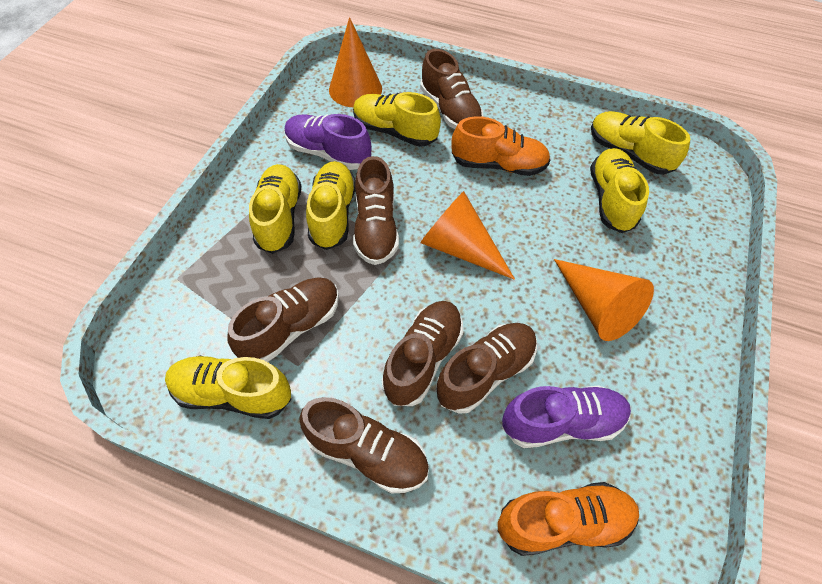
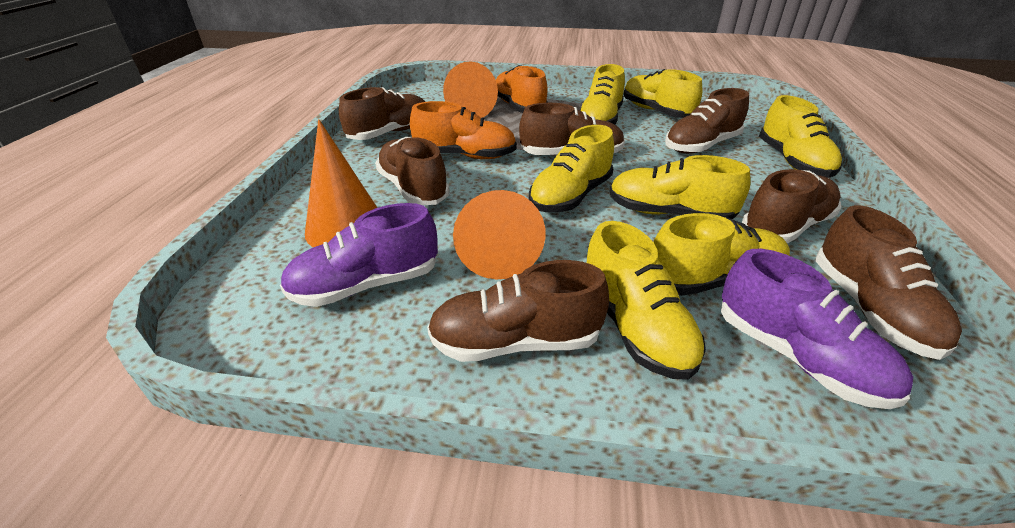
brown shoe: 6 -> 7
yellow shoe: 6 -> 7

